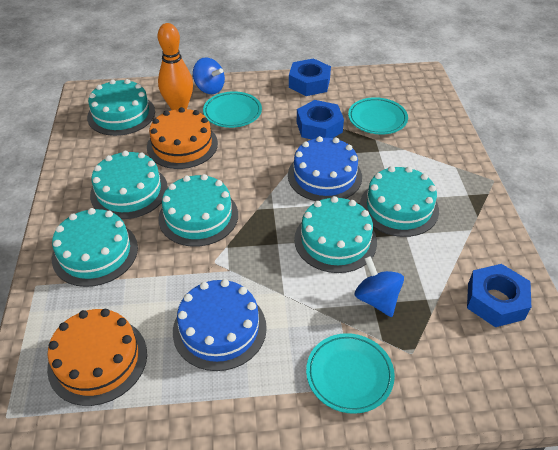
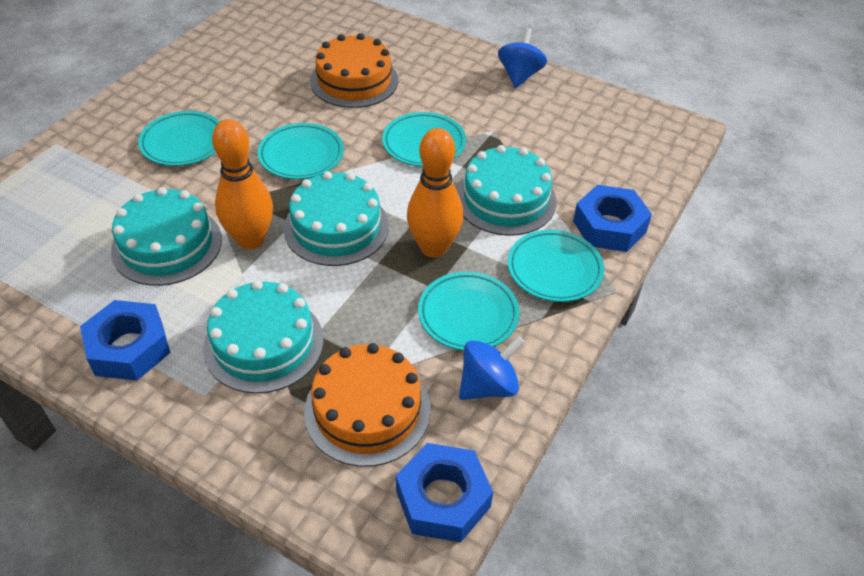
blue cake: 2 -> 0
orange bowling pin: 1 -> 2
turquoise cake: 6 -> 4
turquoise plate: 3 -> 5

